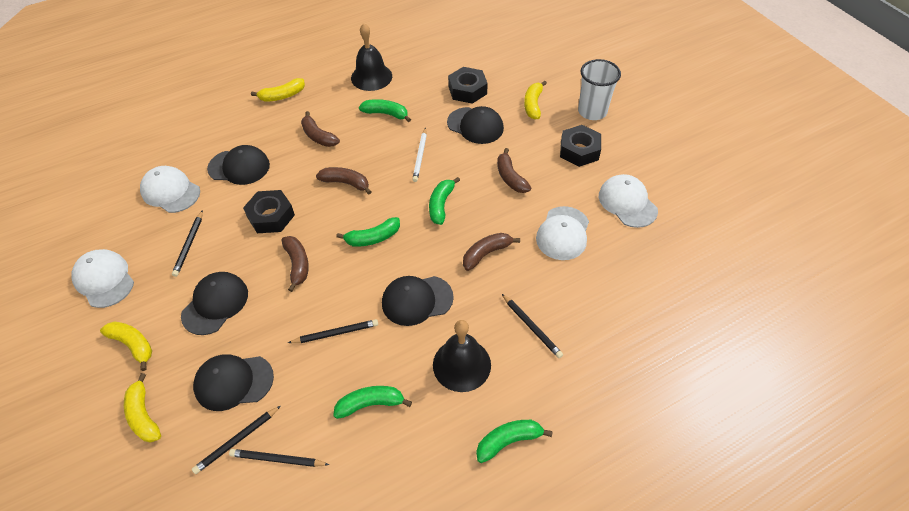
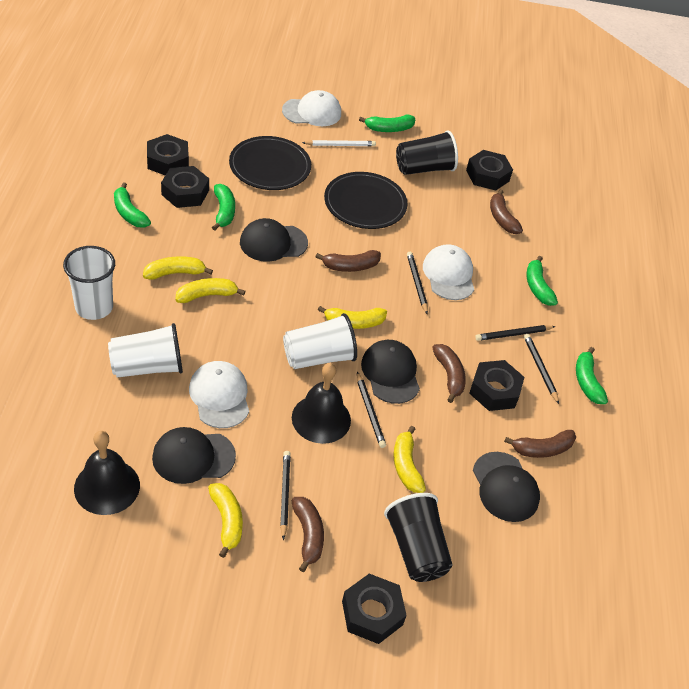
black cap: 5 -> 4
black cup: 0 -> 2
black nut: 3 -> 5
black plate: 0 -> 2
white cap: 4 -> 3
white cup: 1 -> 3
yellow banana: 4 -> 5

